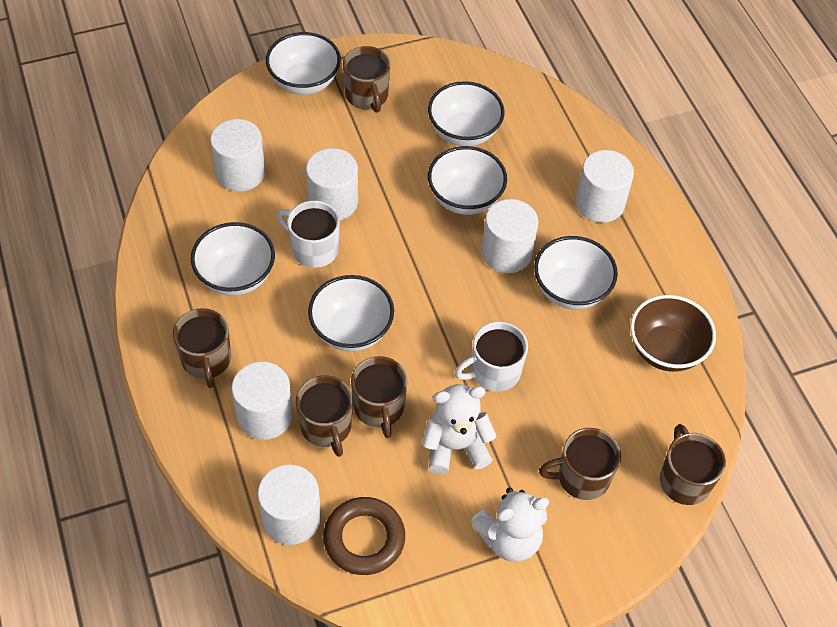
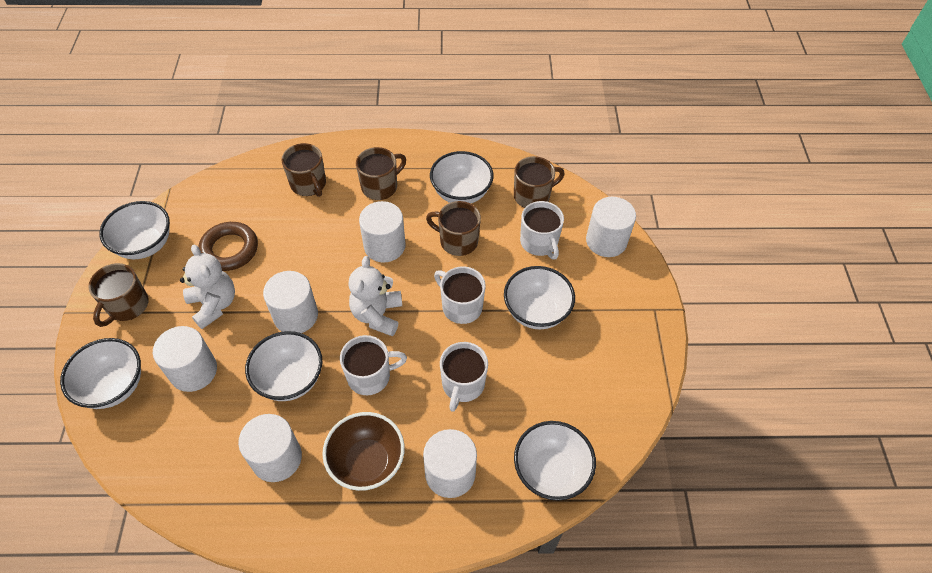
brown mug: 6 -> 5
white mug: 2 -> 4

